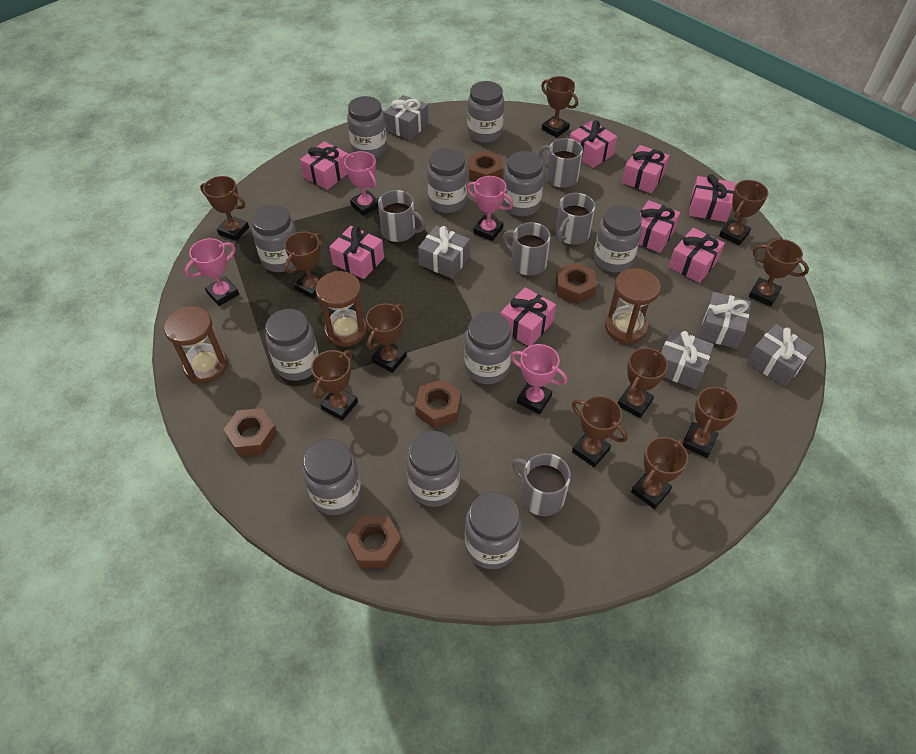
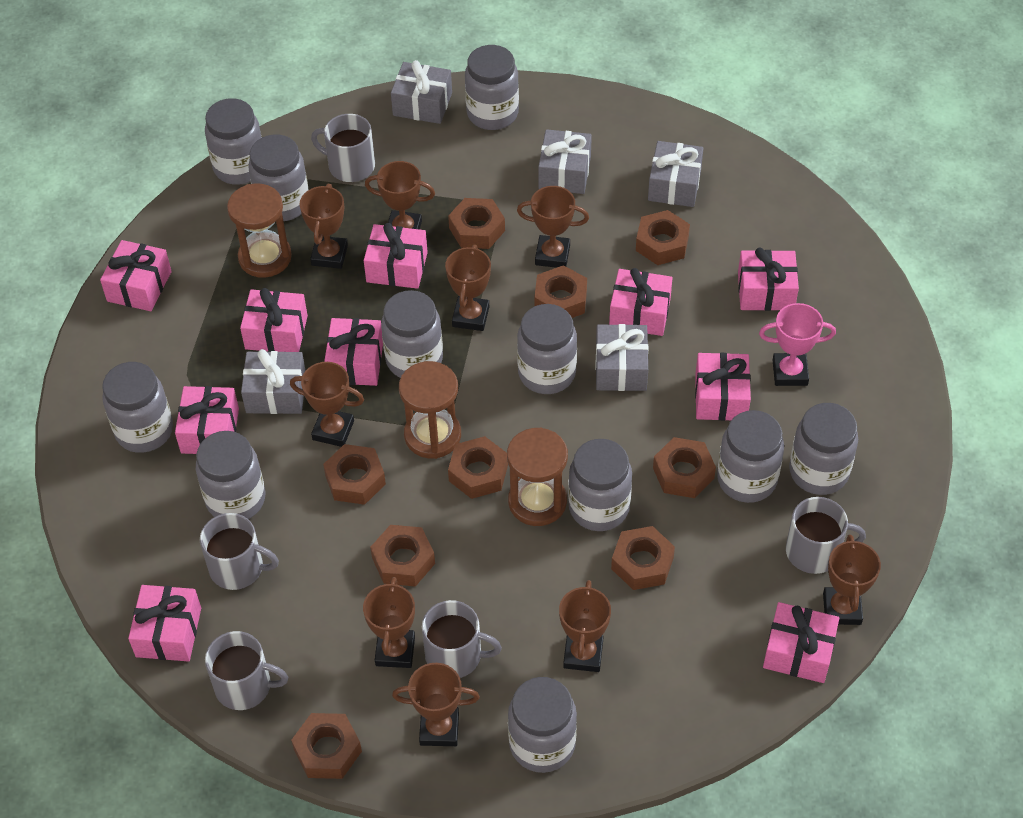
brown nut: 5 -> 9
brown trophy: 11 -> 9
pink gift: 8 -> 10
pink trophy: 4 -> 1

